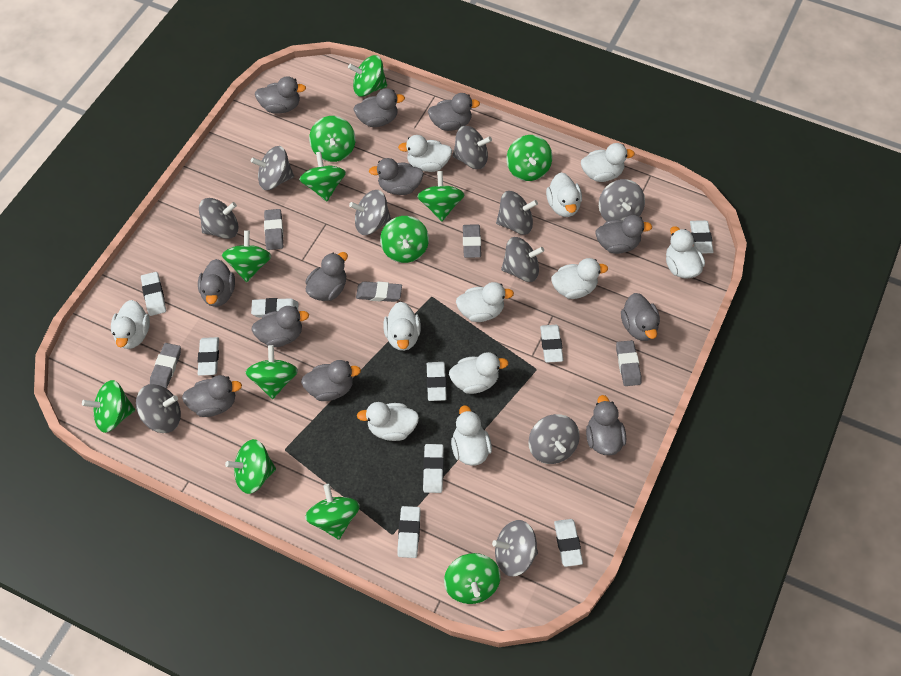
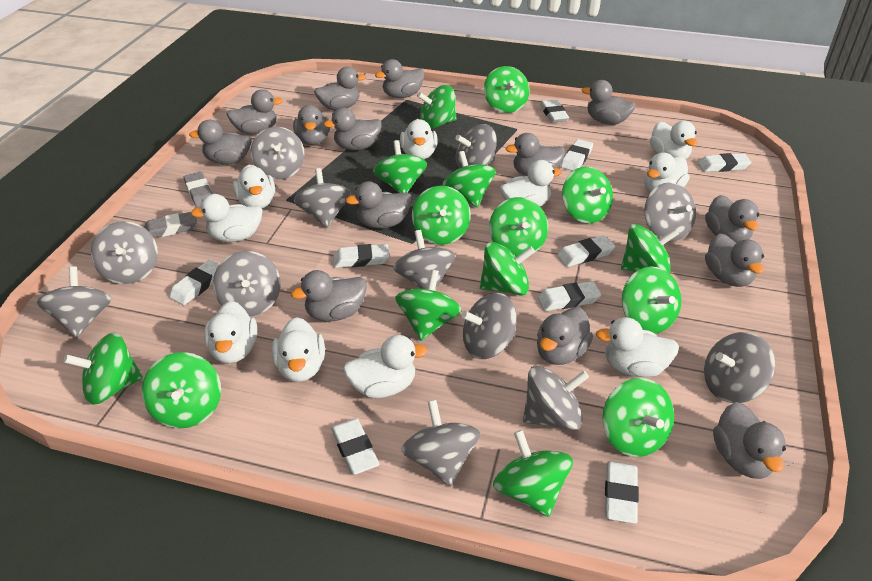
green spinning top: 12 -> 15
grey duck: 12 -> 14
grey eraser: 5 -> 2
grey spinning top: 10 -> 12
white duck: 11 -> 10

